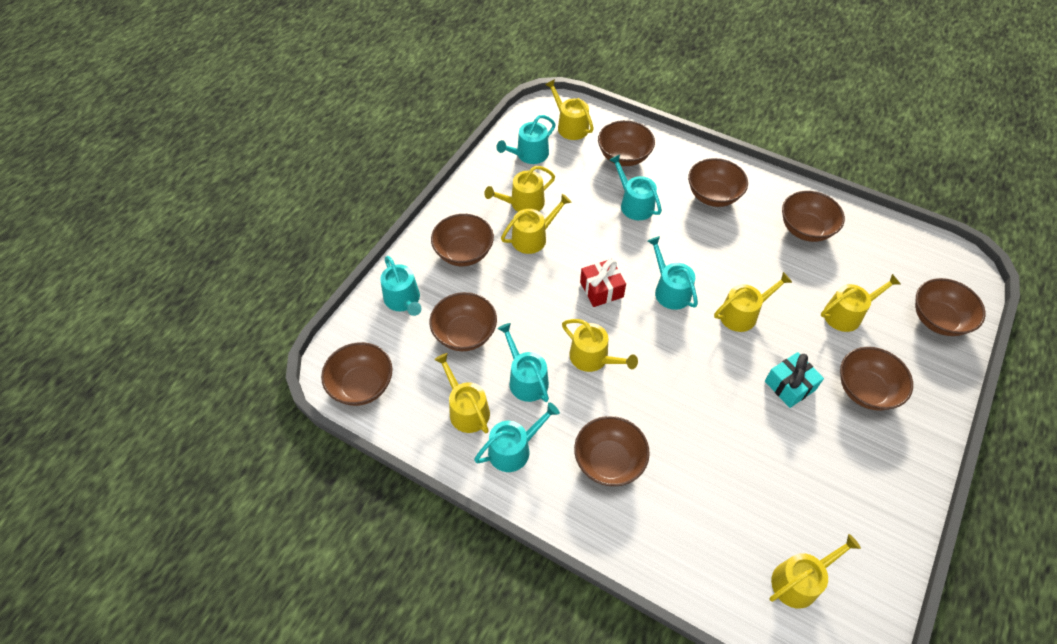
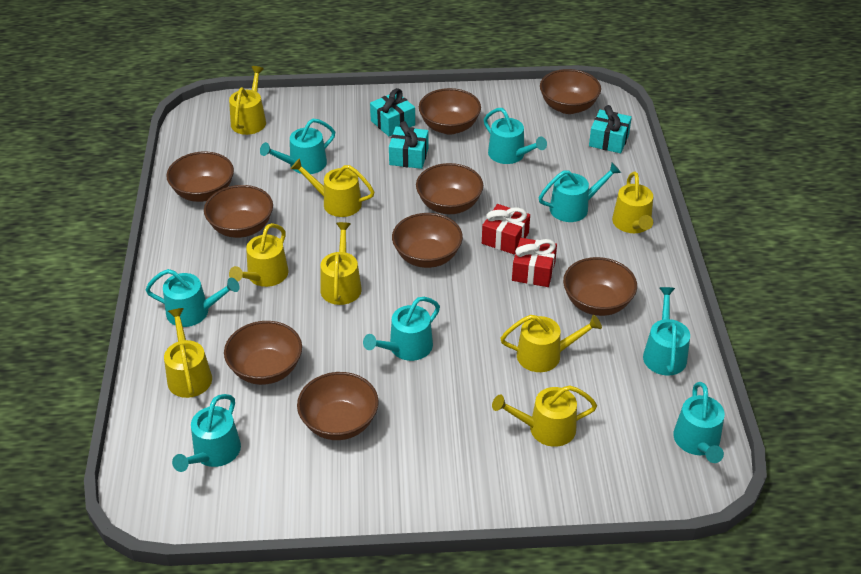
red gift: 1 -> 2
turquoise gift: 1 -> 3
turquoise watering can: 6 -> 8

